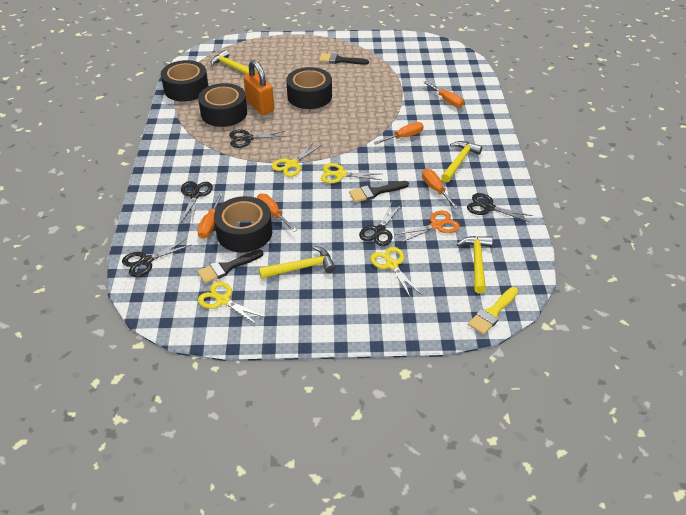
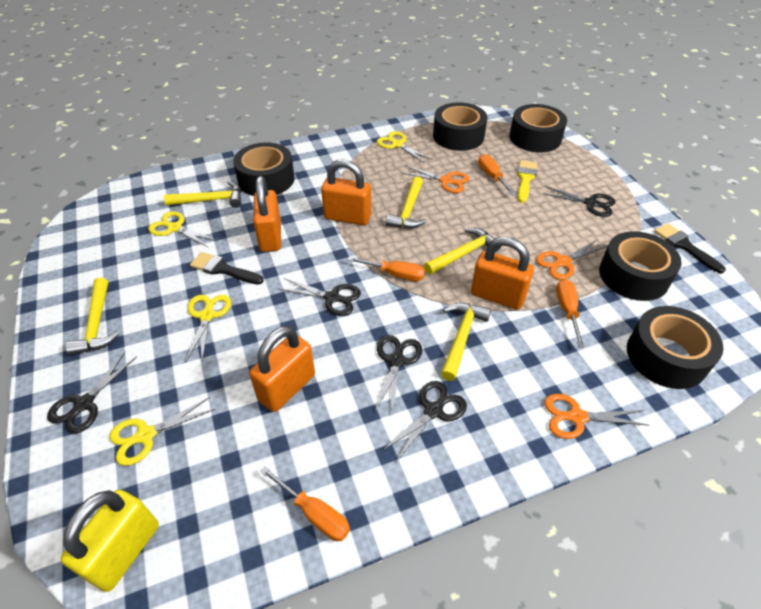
black brush: 3 -> 2
black tape: 4 -> 5
orange padlock: 1 -> 4
orange scissors: 1 -> 3
orange screwdriver: 5 -> 4
yellow hammer: 4 -> 5
yellow padlock: 0 -> 1

